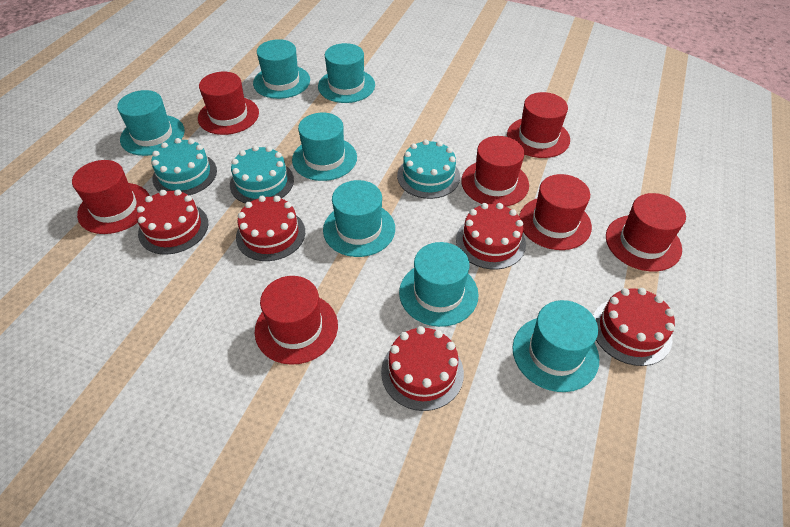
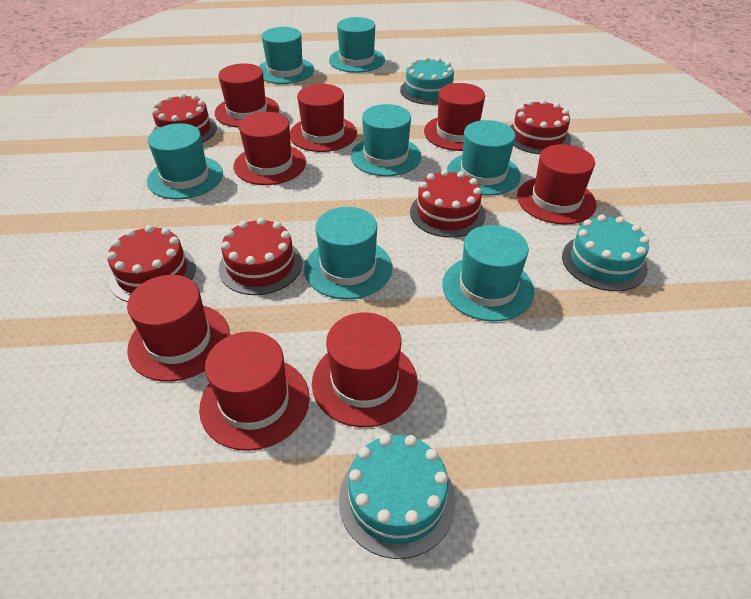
red hat: 7 -> 8

